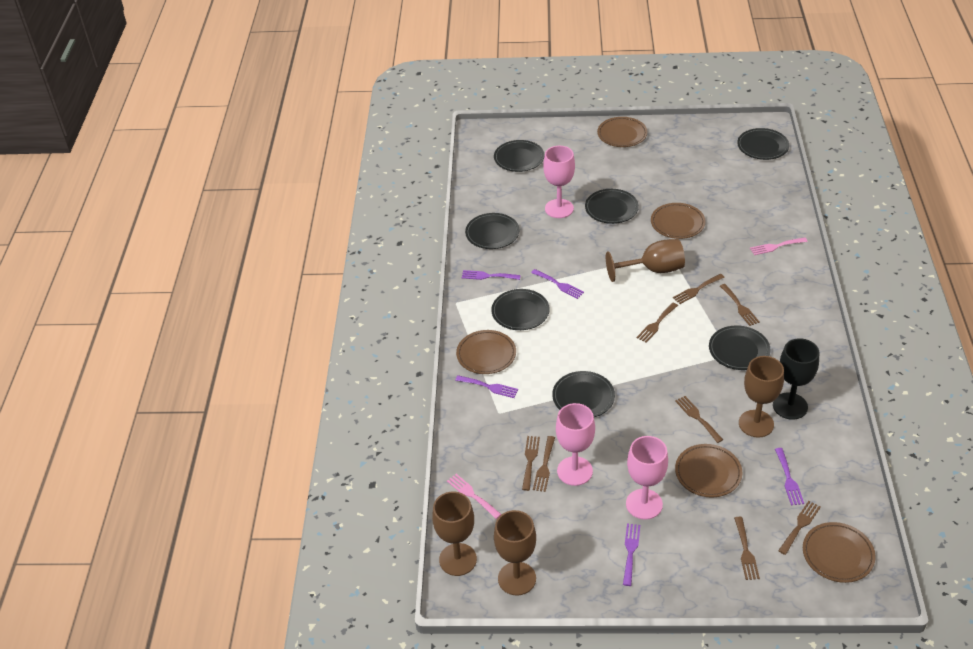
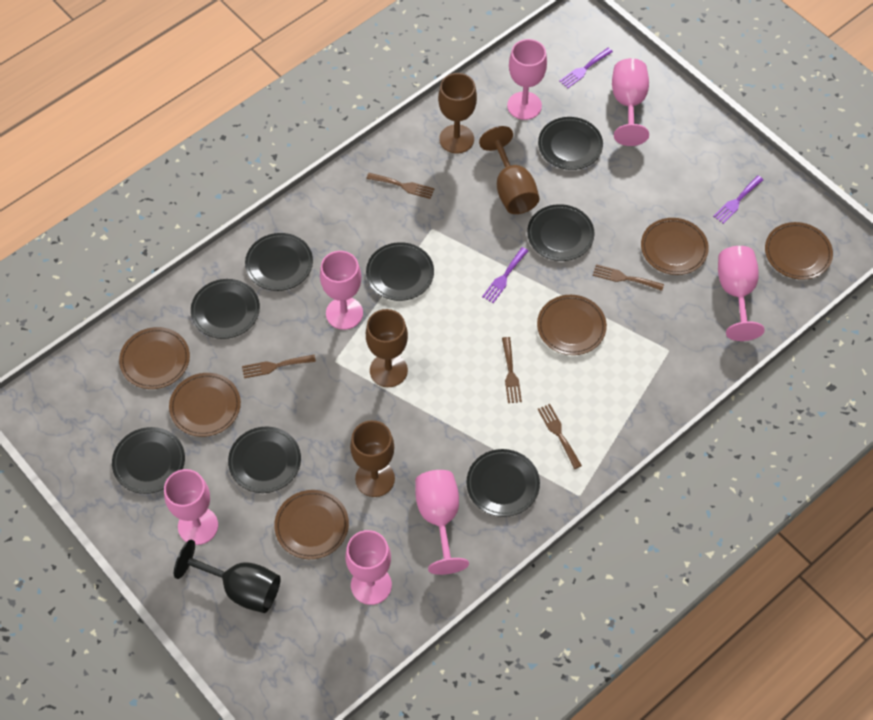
black plate: 7 -> 8
brown fork: 8 -> 5
brown plate: 5 -> 6
pink fork: 2 -> 0
pink goblet: 3 -> 7
purple fork: 5 -> 3

